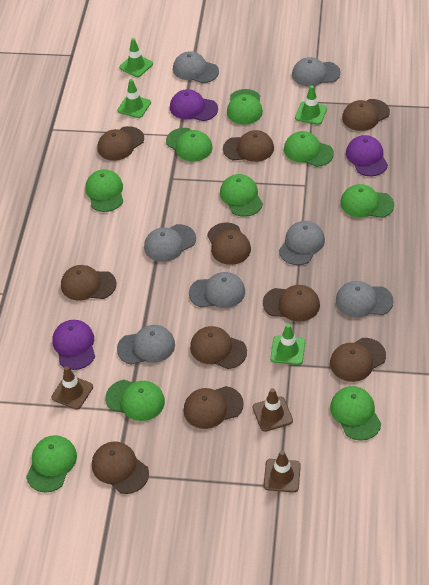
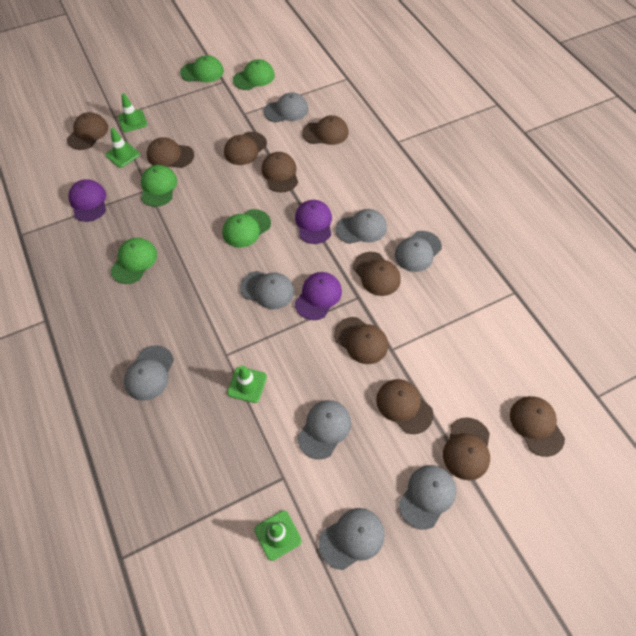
brown traffic cone: 3 -> 0
green cap: 9 -> 5
grey cap: 7 -> 8

